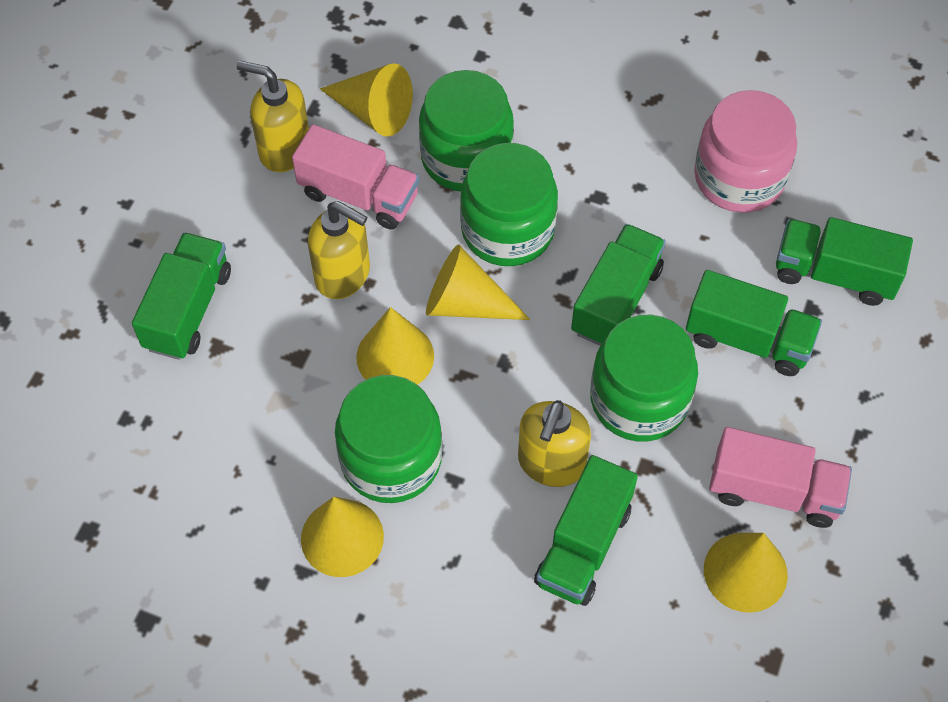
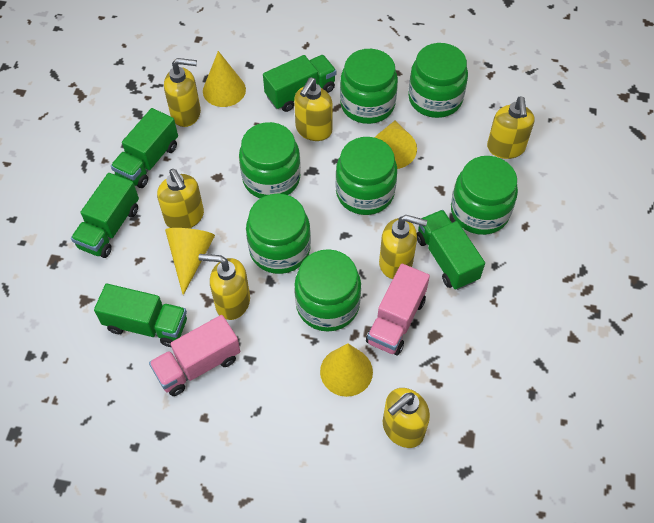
green jar: 4 -> 7
pink jar: 1 -> 0
yellow cone: 5 -> 4
yellow soap dispenser: 3 -> 7

